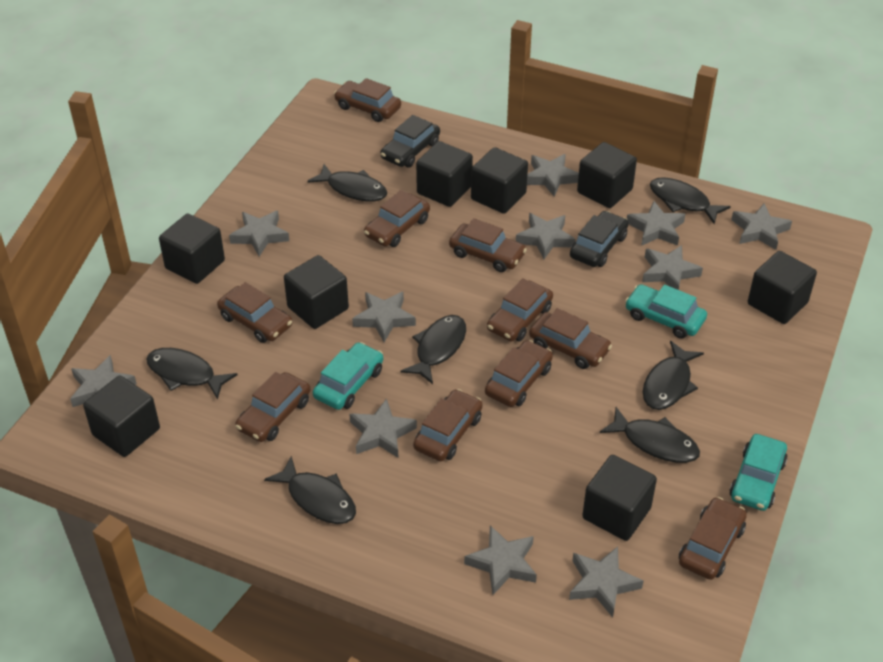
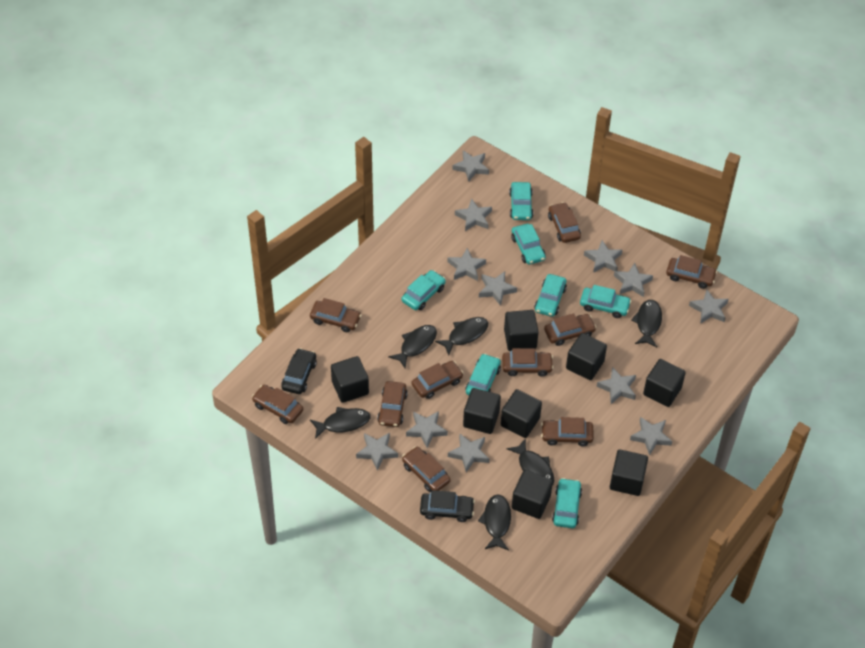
black fish: 7 -> 6
grey star: 11 -> 12
turquoise car: 3 -> 7

